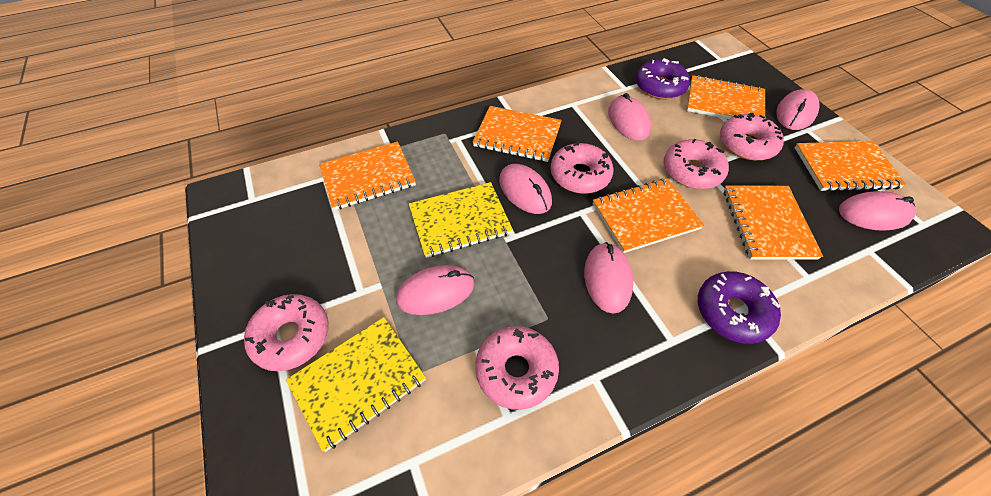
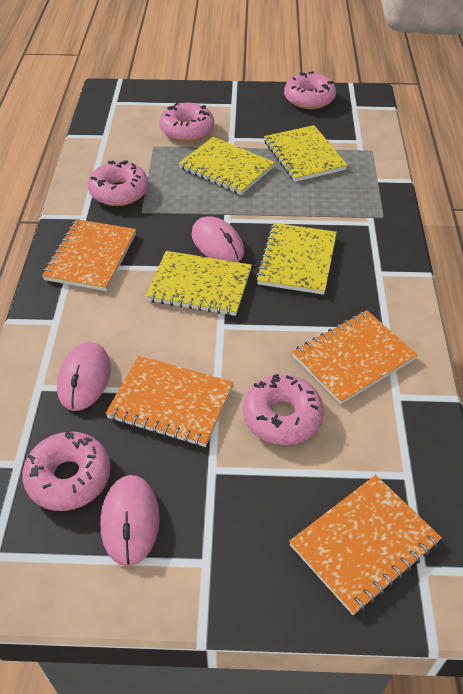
orange notebook: 6 -> 4
pink mouse: 6 -> 3
purple donut: 2 -> 0
yellow notebook: 2 -> 4

